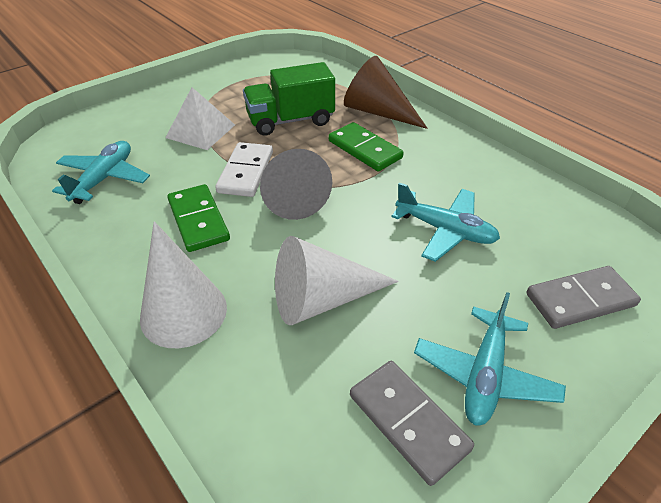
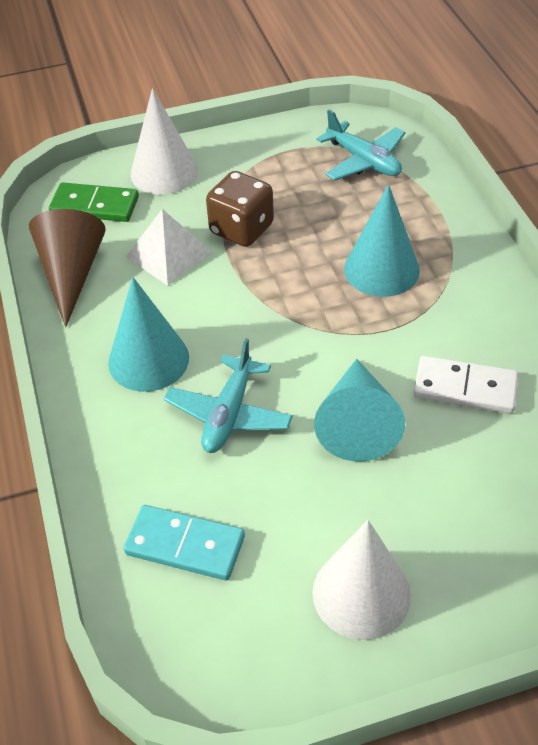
brown dice: 0 -> 1
green domino: 2 -> 1
green truck: 1 -> 0
grey cone: 1 -> 0
grey domino: 2 -> 0
turquoise cone: 0 -> 3
turquoise domino: 0 -> 1
turquoise plane: 3 -> 2

